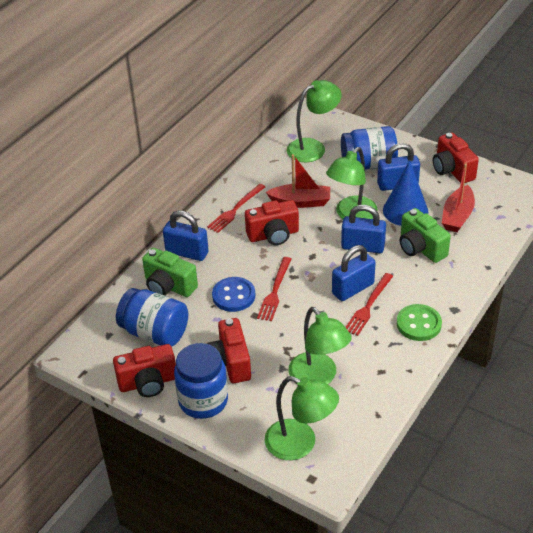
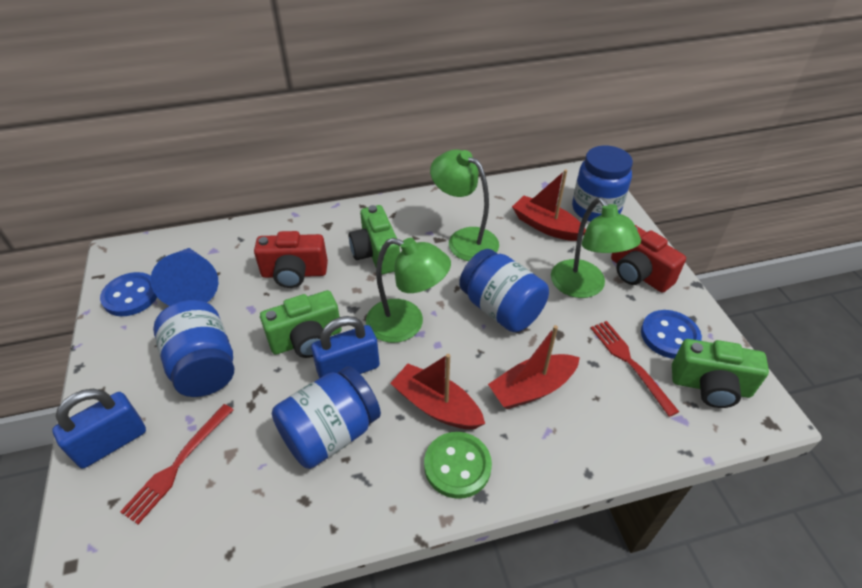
blue button: 1 -> 2
blue jar: 3 -> 4
blue padlock: 4 -> 2
green camera: 2 -> 3
green lamp: 4 -> 3
red boat: 2 -> 3
red camera: 4 -> 2
red fork: 3 -> 2

